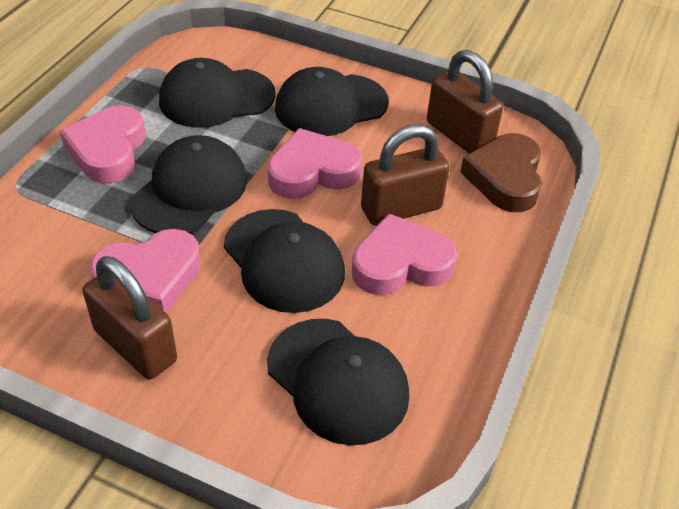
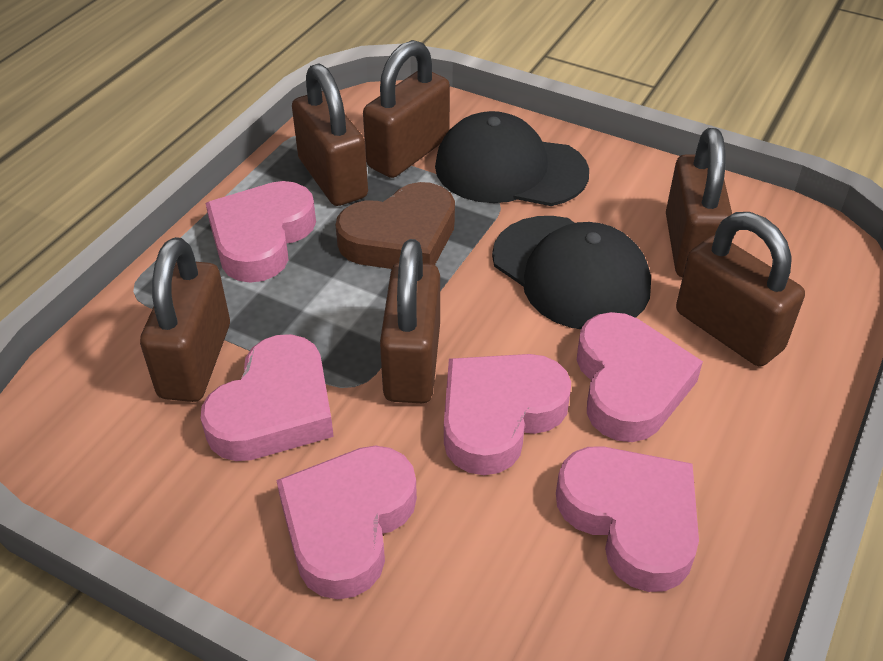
black cap: 5 -> 2
brown padlock: 3 -> 6
pink heart: 4 -> 6

